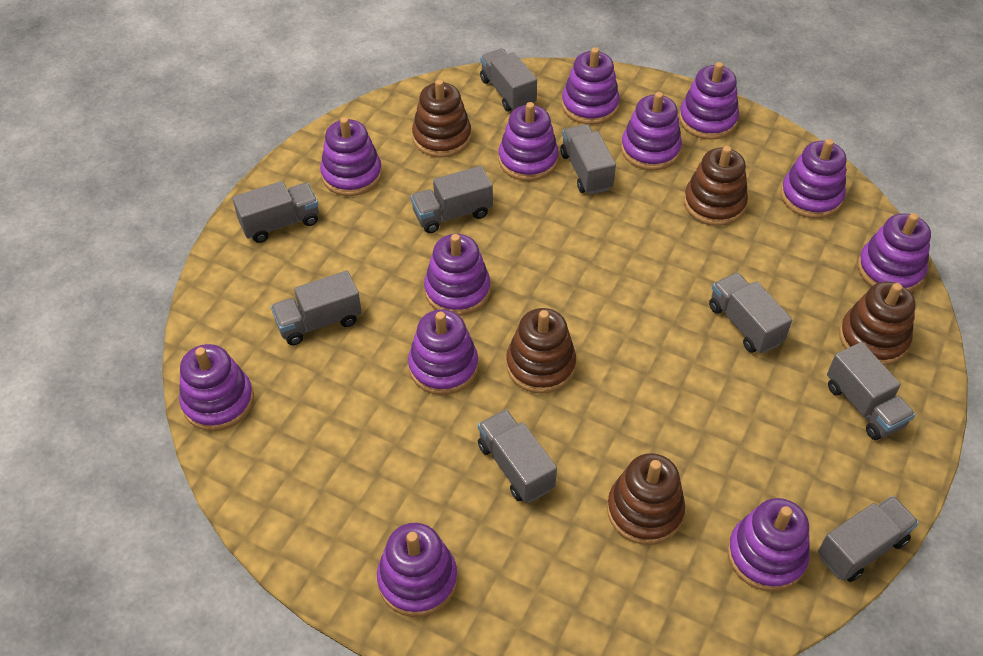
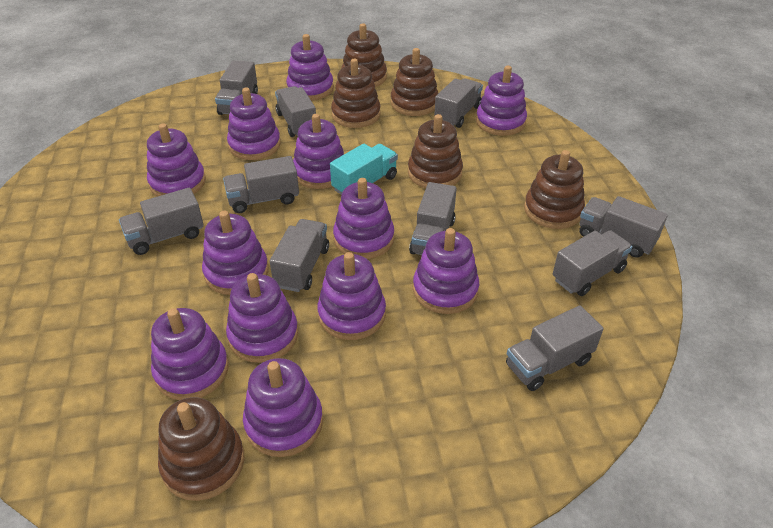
brown stacking toy: 5 -> 6
grey truck: 9 -> 10
turquoise truck: 0 -> 1

